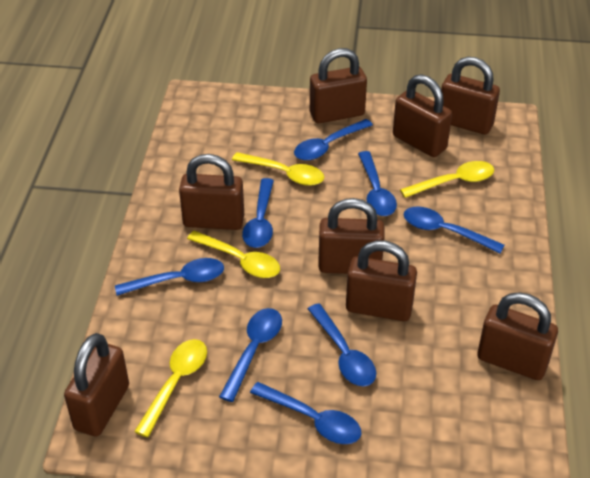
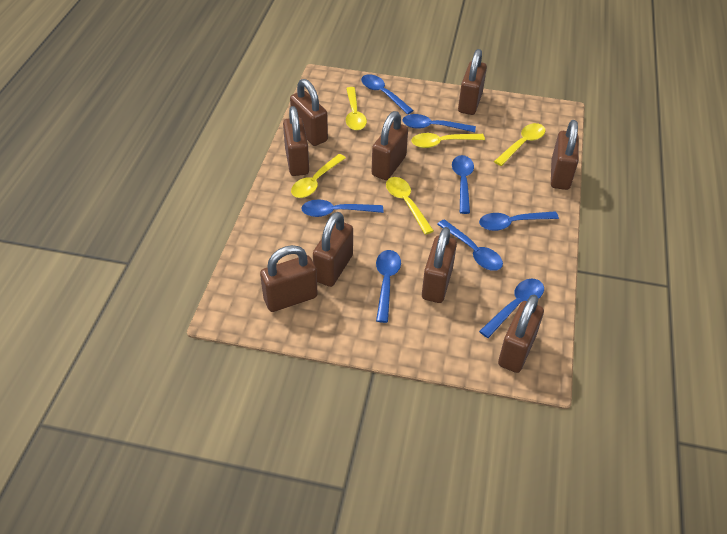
brown padlock: 8 -> 9
yellow spoon: 4 -> 5

